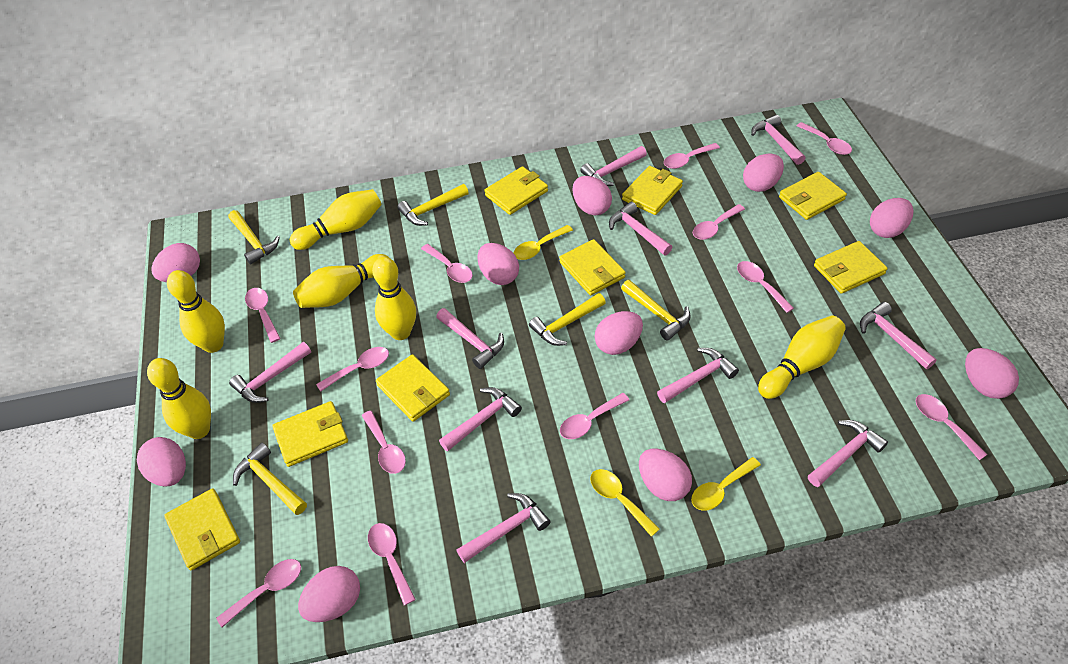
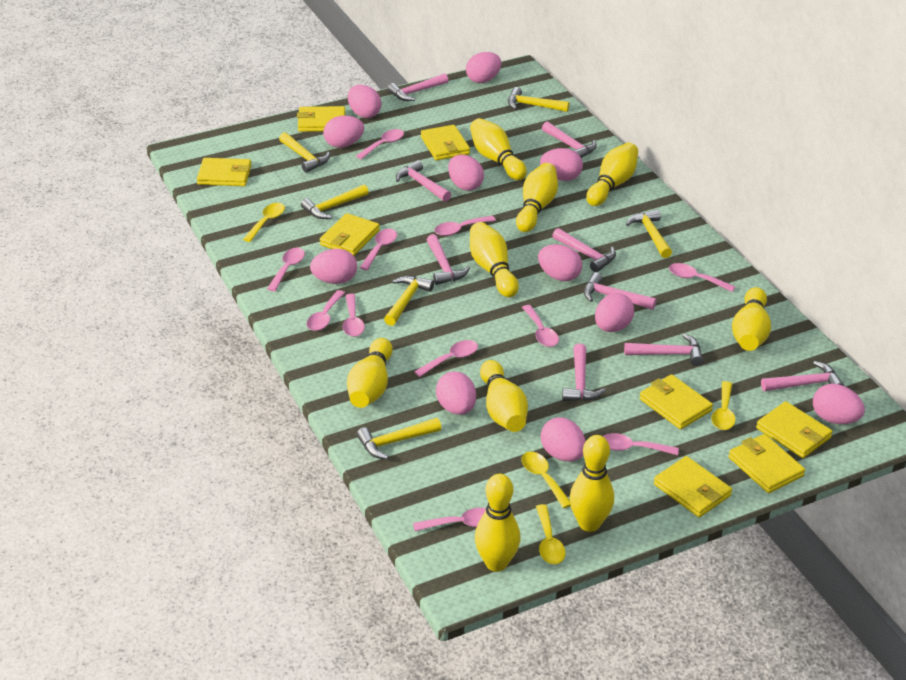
pink egg: 10 -> 11
pink hammer: 10 -> 9
pink spoon: 12 -> 11
yellow bowling pin: 6 -> 9
yellow hammer: 5 -> 6
yellow spoon: 3 -> 4

